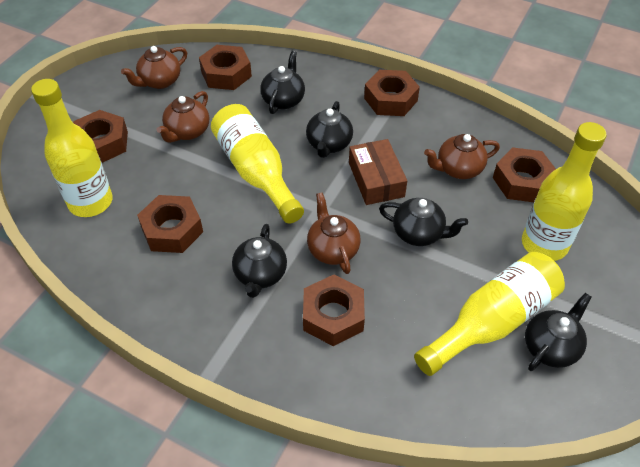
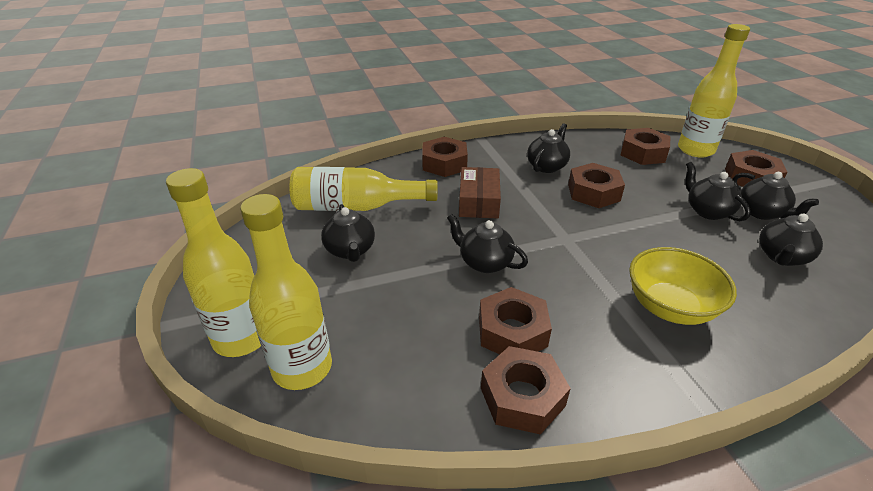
black teapot: 5 -> 6
brown teapot: 4 -> 0
yellow bowl: 0 -> 1

